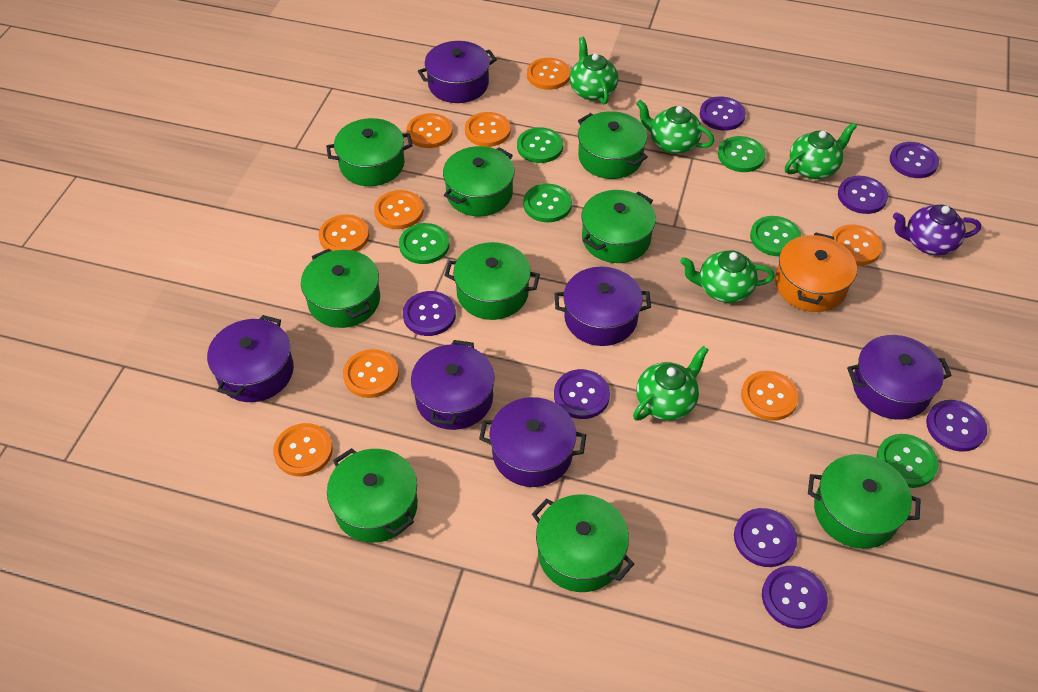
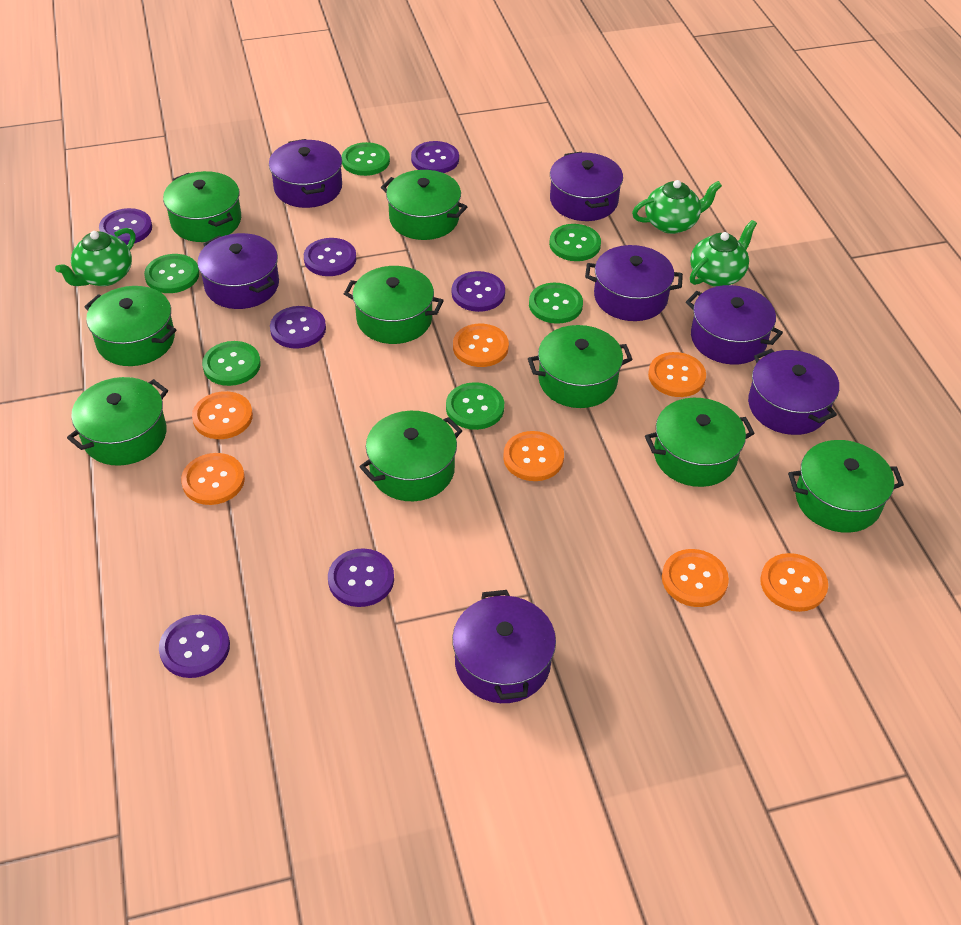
green teapot: 5 -> 3
orange button: 9 -> 7
orange pot: 1 -> 0
purple button: 8 -> 7
purple pot: 6 -> 7
purple teapot: 1 -> 0

